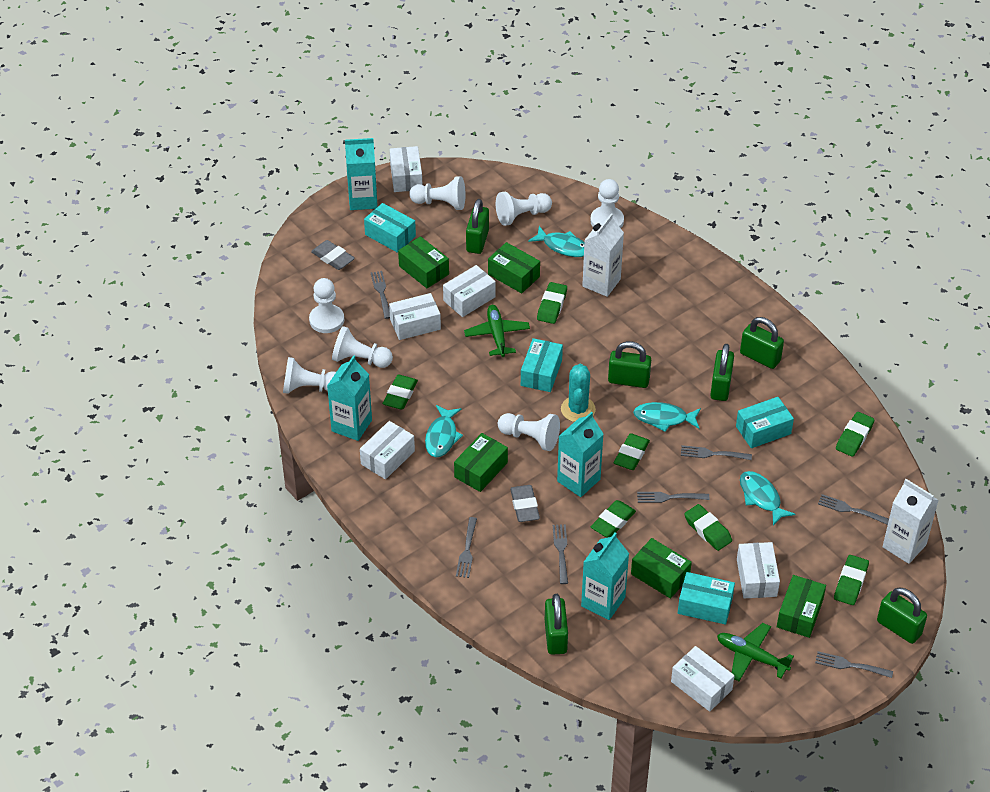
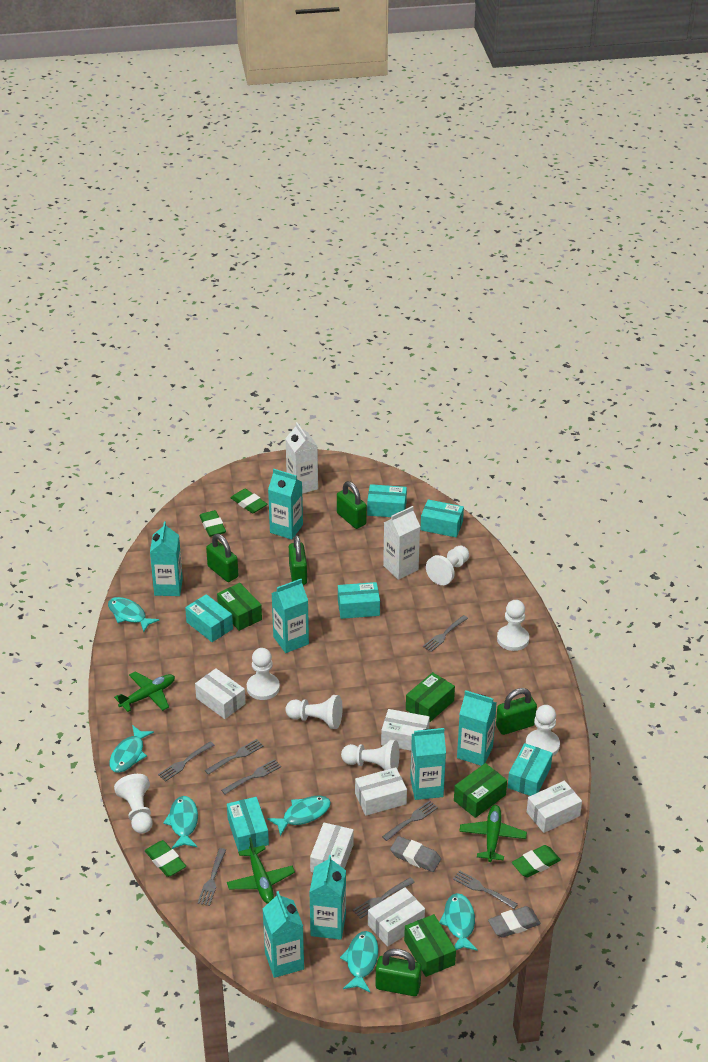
green box: 5 -> 4
green eraser: 7 -> 4
green padlock: 6 -> 5
green plane: 2 -> 3
grey fork: 7 -> 8
turquoise box: 4 -> 6
turquoise cactus: 1 -> 0
turquoise carton: 4 -> 7
turquoise fish: 4 -> 6

